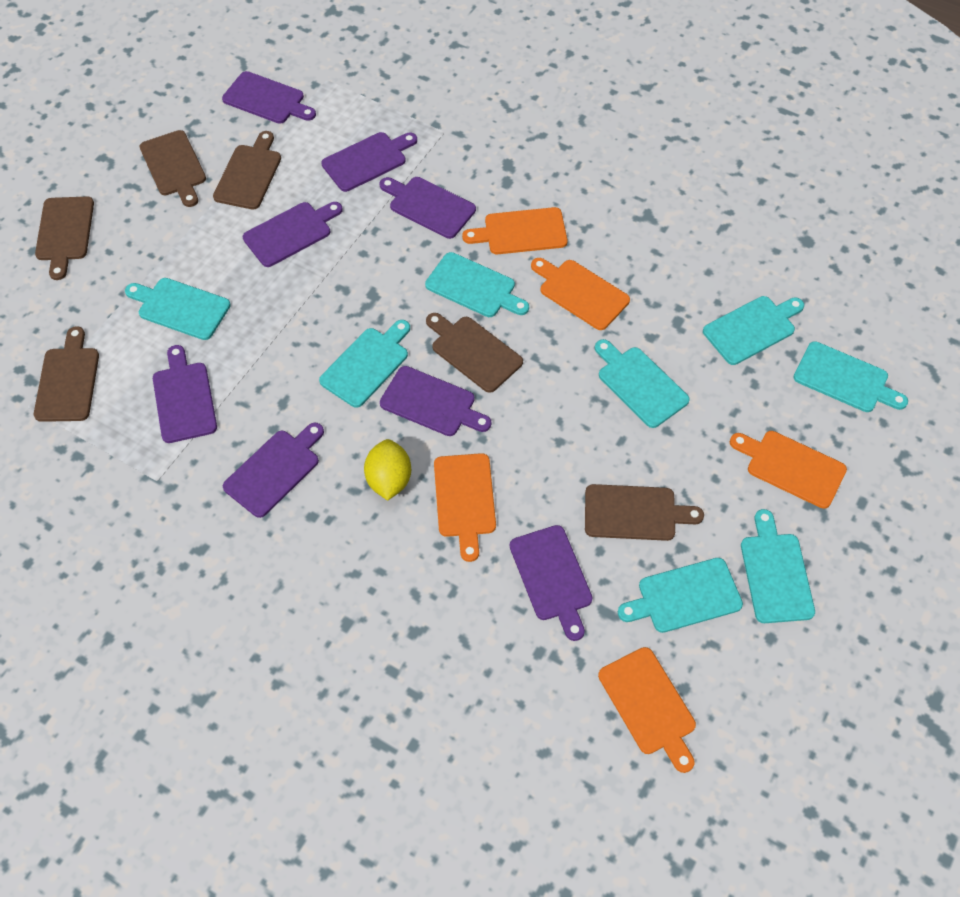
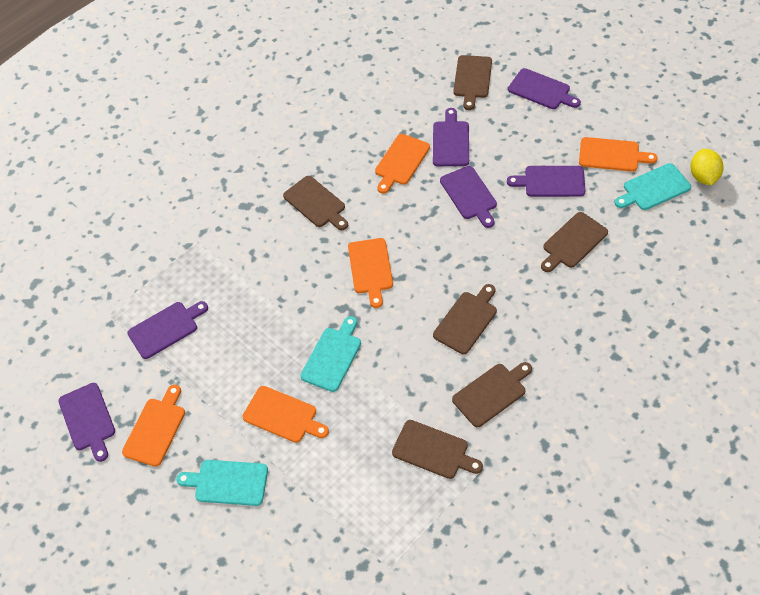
purple cutting board: 8 -> 6
turquoise cutting board: 8 -> 3

